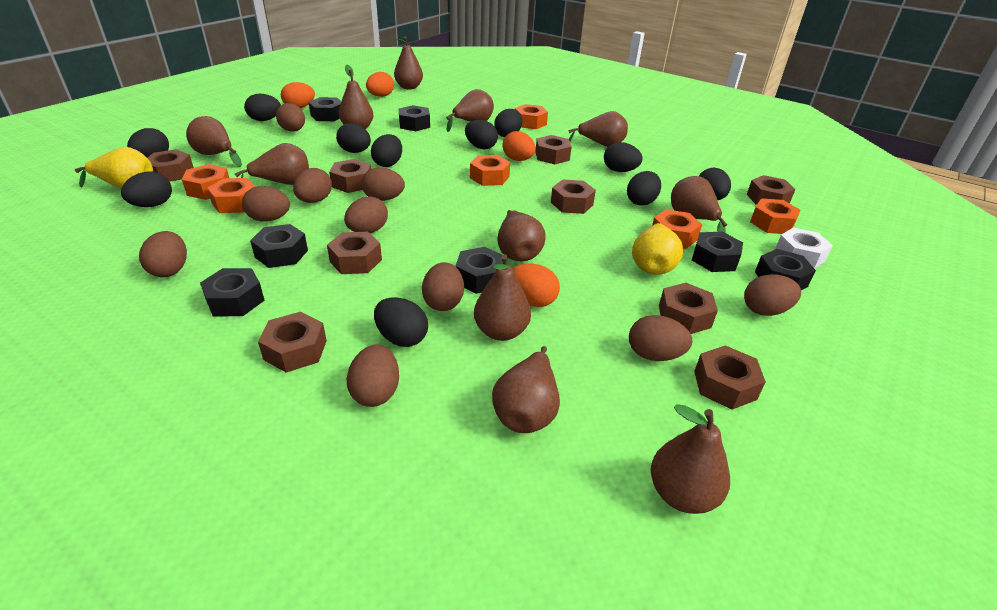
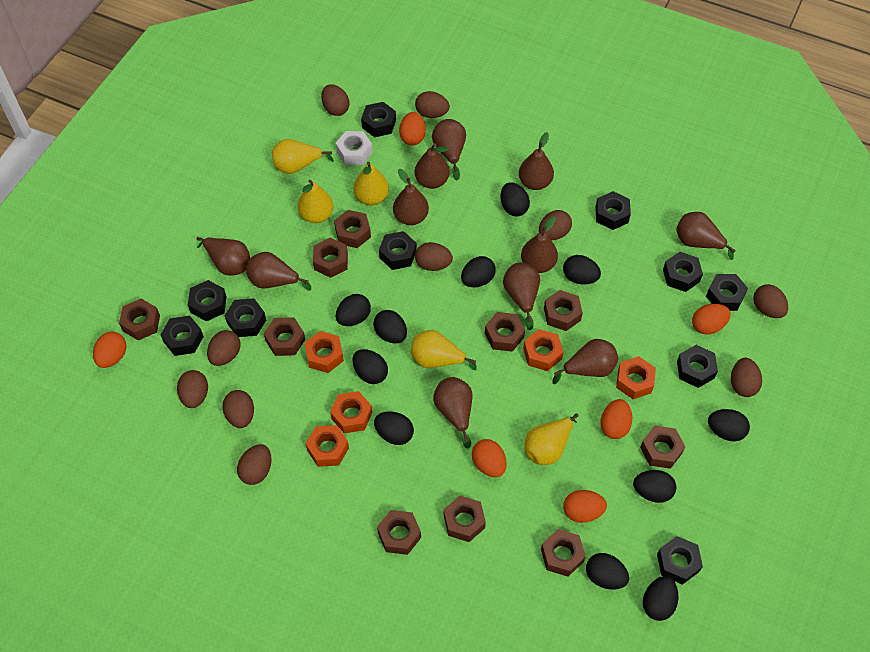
black nut: 7 -> 10
brown nut: 9 -> 10
orange egg: 4 -> 6
orange nut: 6 -> 5
yellow pear: 2 -> 5

